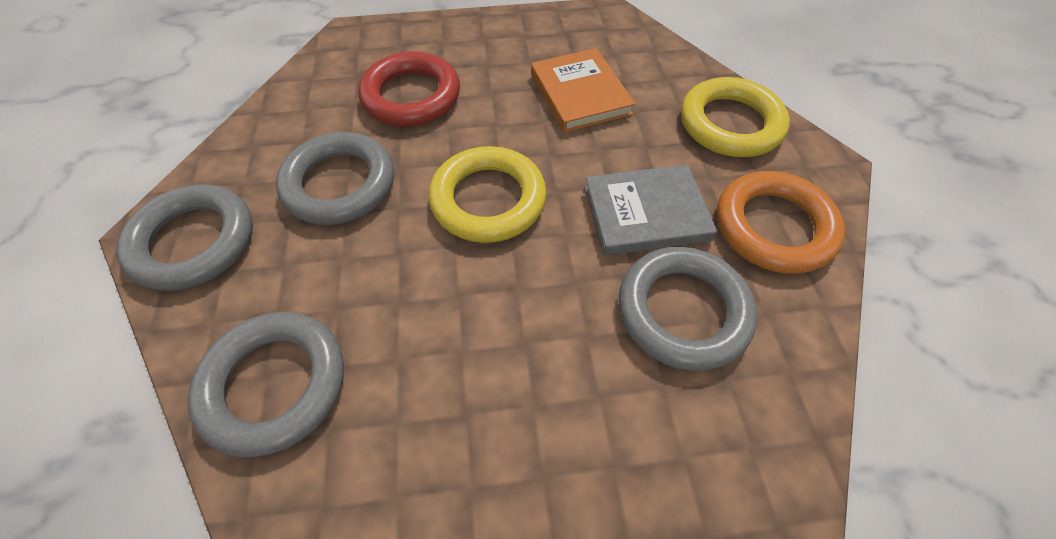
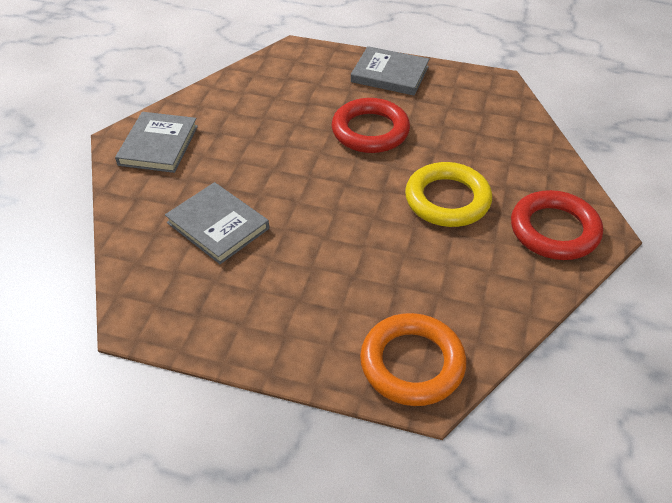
grey book: 1 -> 3
grey ring: 4 -> 0
orange book: 1 -> 0
red ring: 1 -> 2
yellow ring: 2 -> 1

